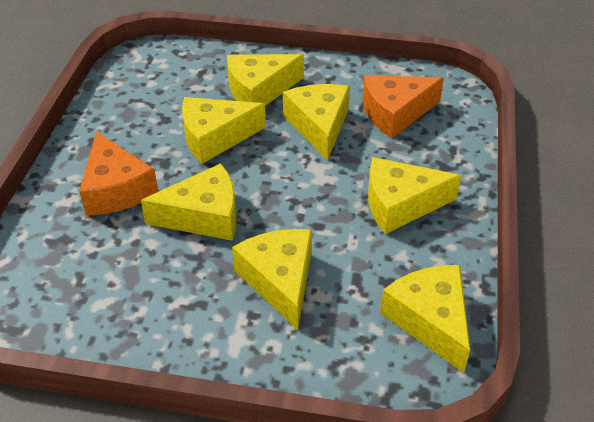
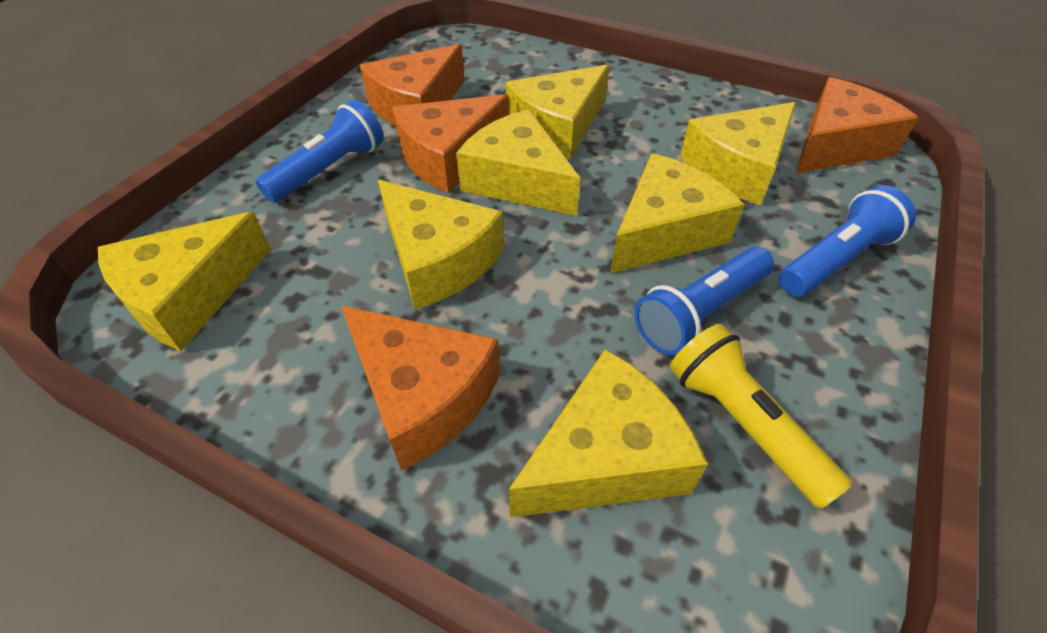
blue flashlight: 0 -> 3
orange cheese: 2 -> 4
yellow flashlight: 0 -> 1

